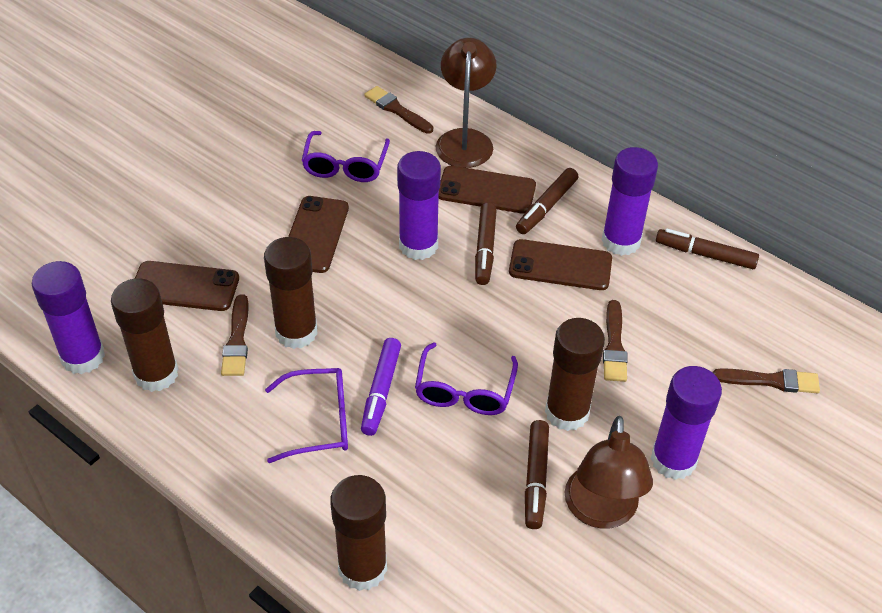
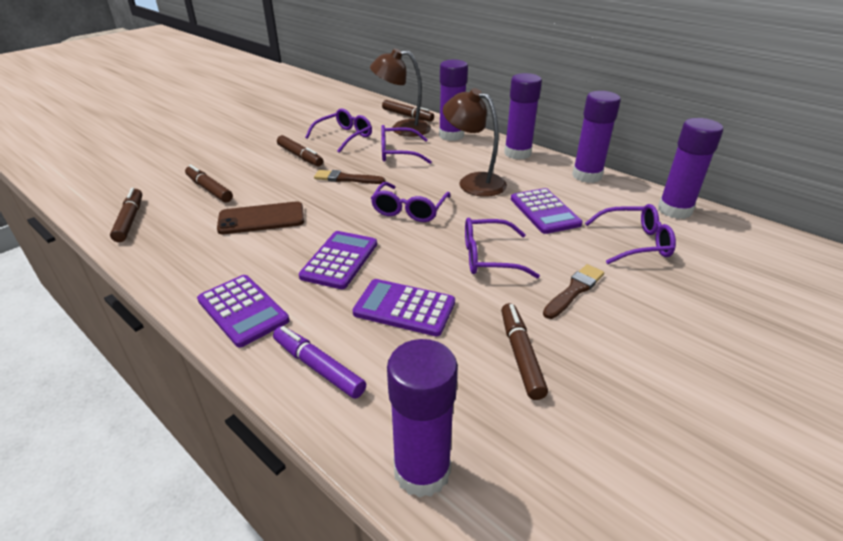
brown brush: 4 -> 2
brown glue stick: 4 -> 0
brown marker: 4 -> 5
brown phone: 4 -> 1
purple calculator: 0 -> 4
purple glasses: 3 -> 5
purple glue stick: 4 -> 5

